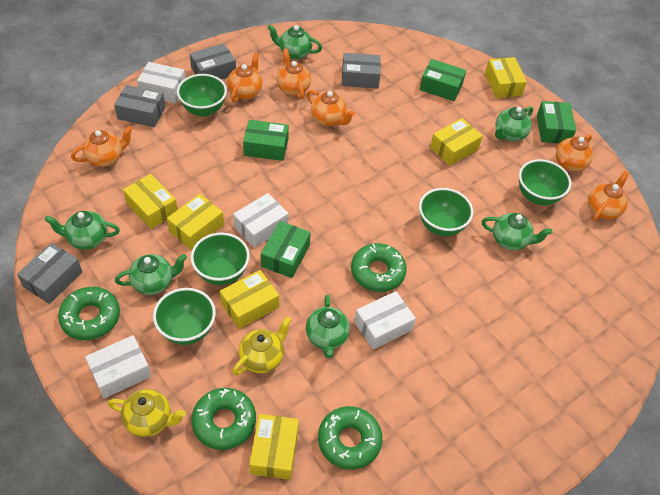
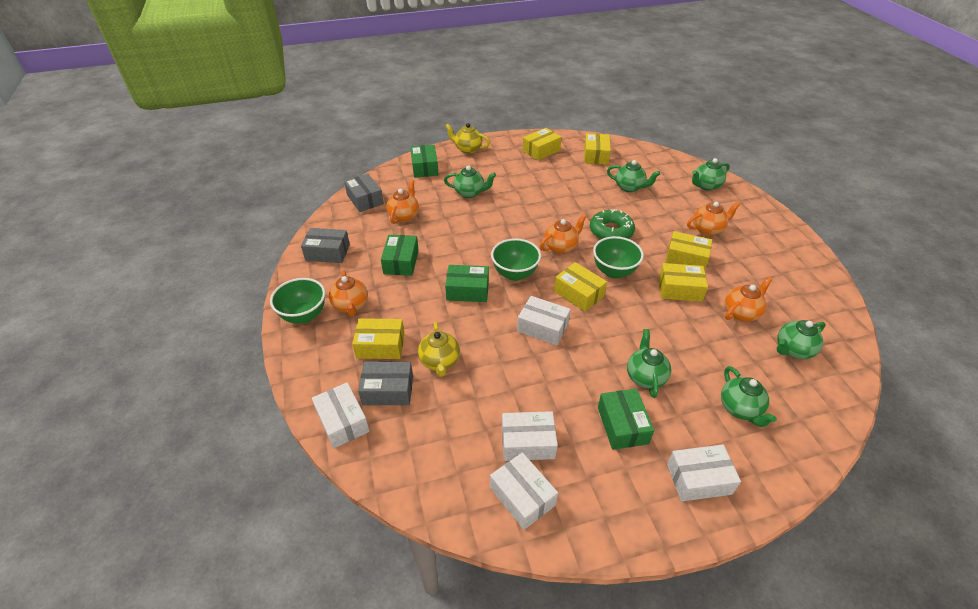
green bowl: 5 -> 3
green donut: 4 -> 1
grey box: 4 -> 3
orange teapot: 6 -> 5
white box: 4 -> 5

